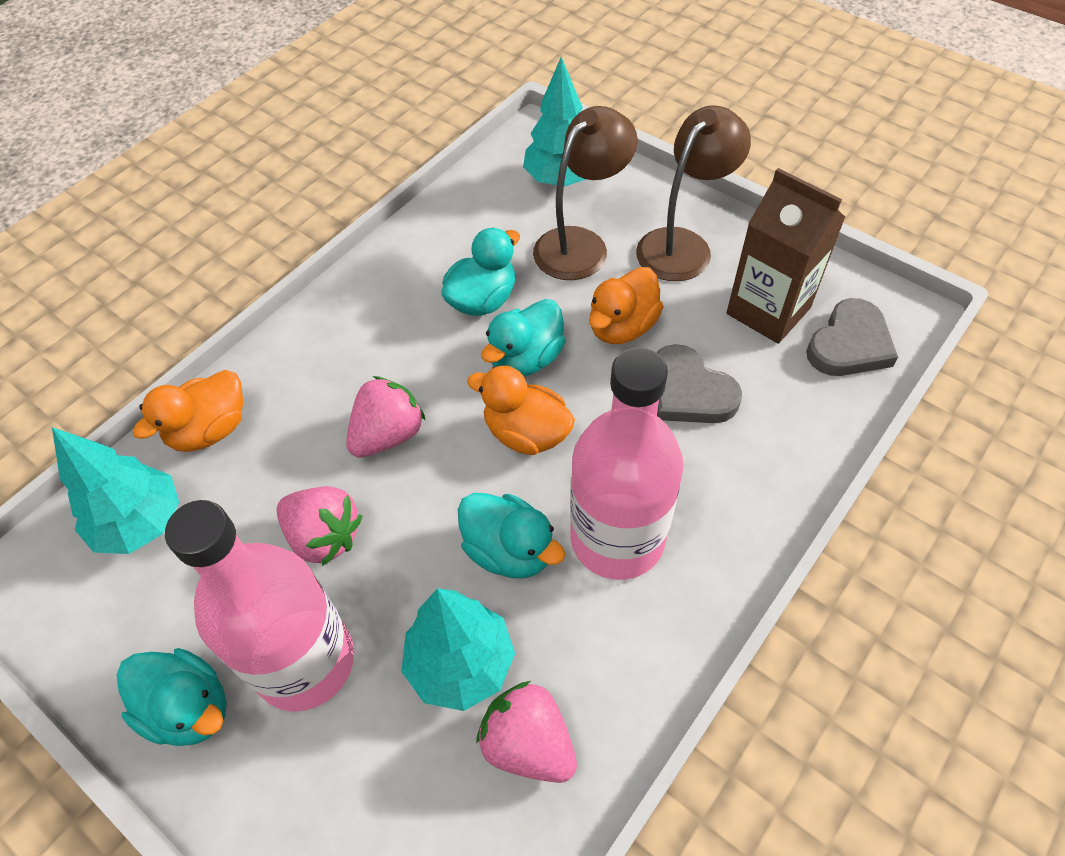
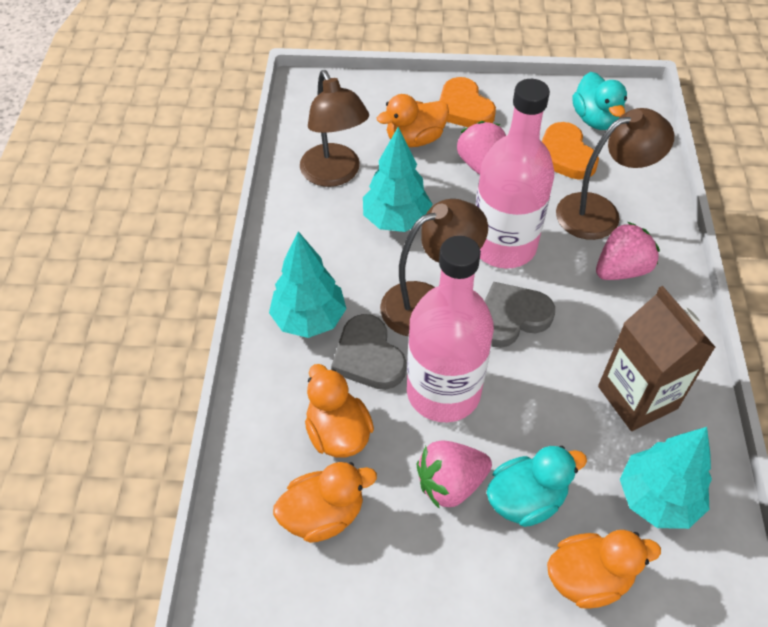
brown lamp: 2 -> 3
orange duck: 3 -> 4
orange heart: 0 -> 2
turquoise duck: 4 -> 2

